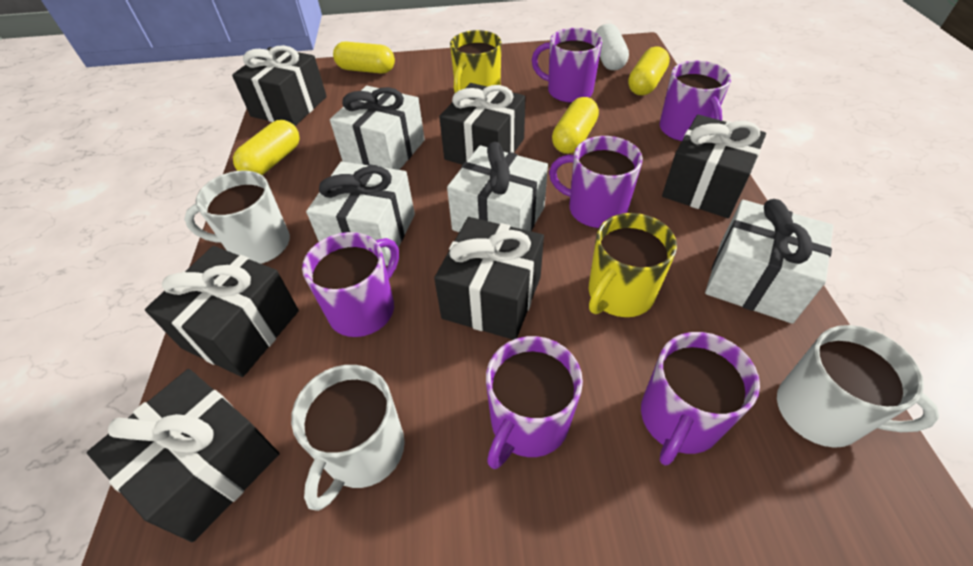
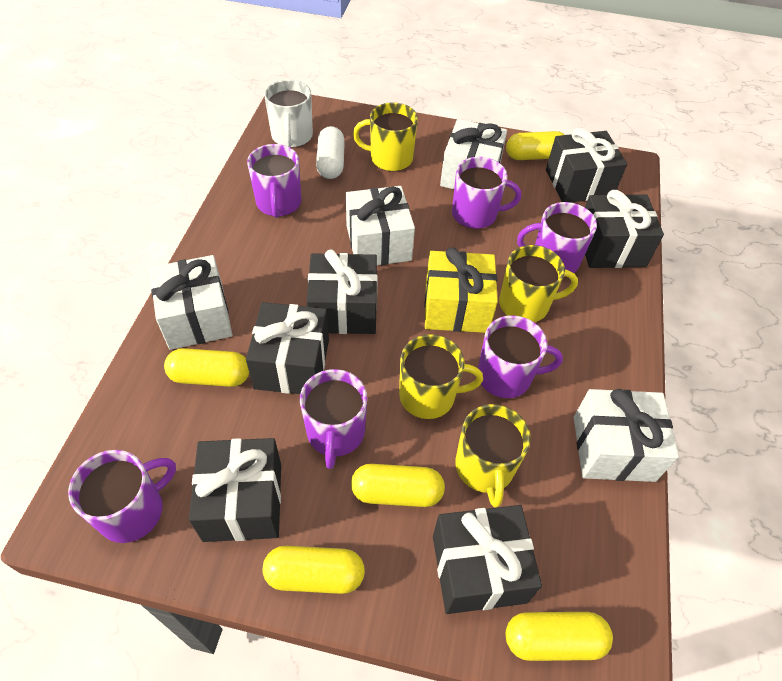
white mug: 3 -> 1
yellow capsule: 4 -> 5
yellow gift: 0 -> 1
yellow mug: 2 -> 4

